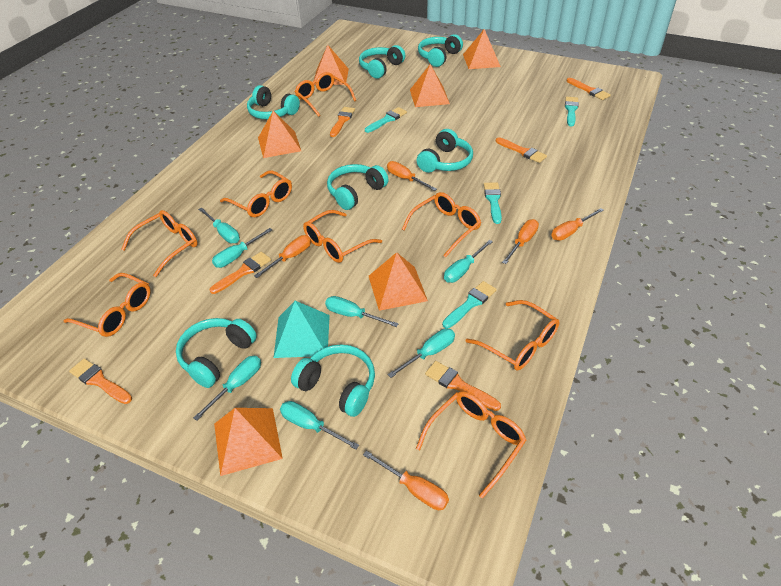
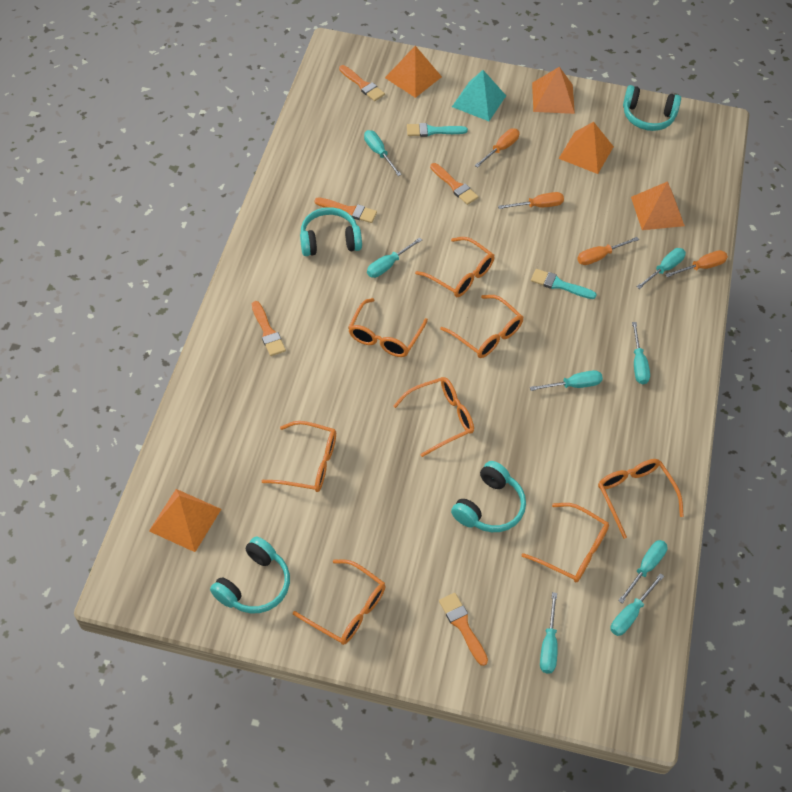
orange brush: 6 -> 5
orange pyramid: 6 -> 5
orange screwdriver: 5 -> 4
turquoise brush: 4 -> 2
turquoise headphones: 7 -> 4
turquoise screwdriver: 7 -> 8

